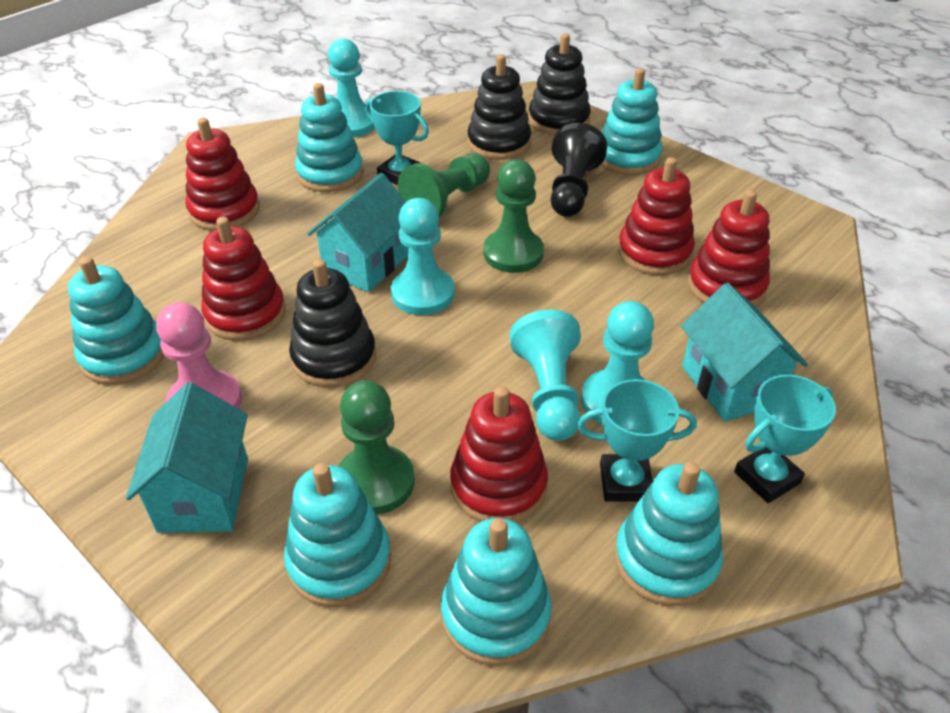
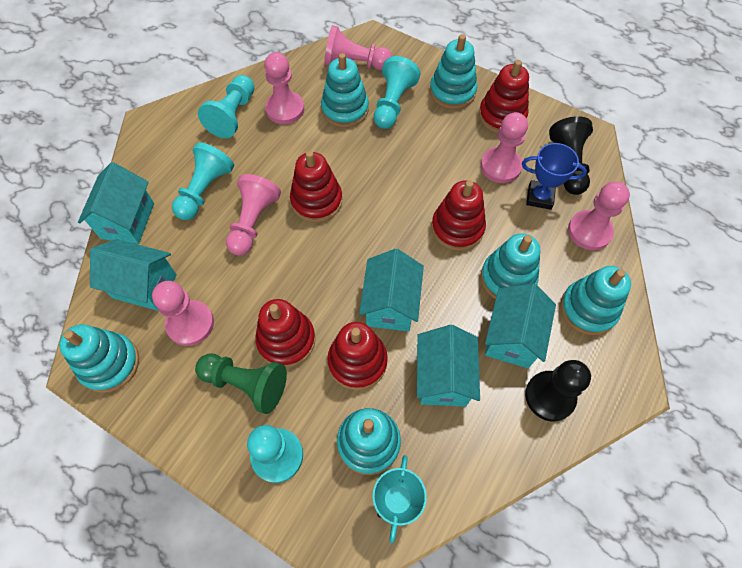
black pawn: 1 -> 2
black stacking toy: 3 -> 0
blue trophy: 0 -> 1
green pawn: 3 -> 1
pink pawn: 1 -> 6
turquoise house: 3 -> 5
turquoise trophy: 3 -> 1

